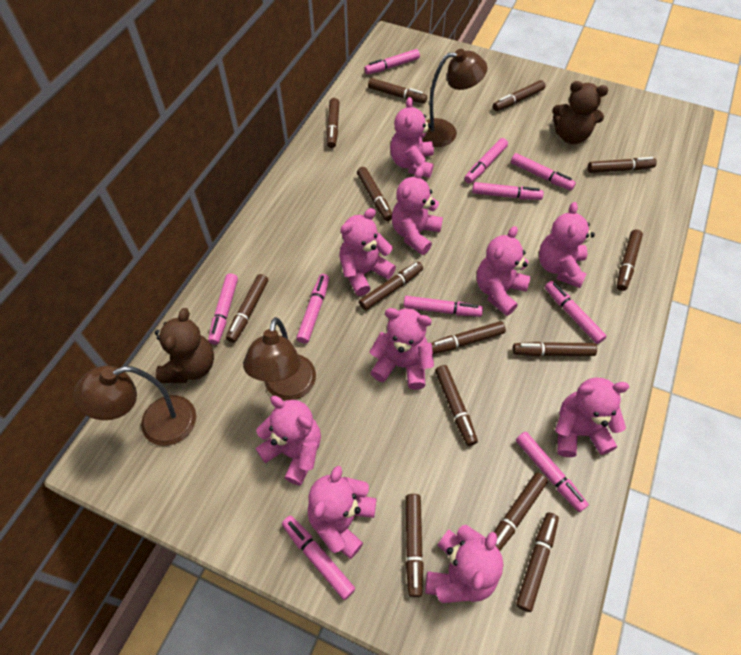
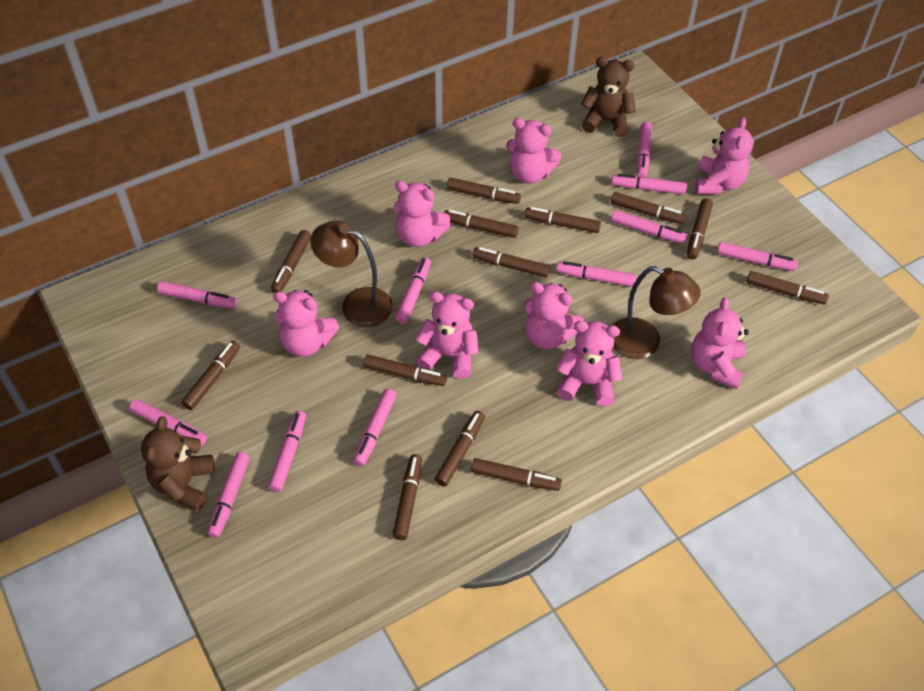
brown lamp: 3 -> 2
brown marker: 14 -> 13
pink marker: 10 -> 11
pink teddy bear: 10 -> 8

